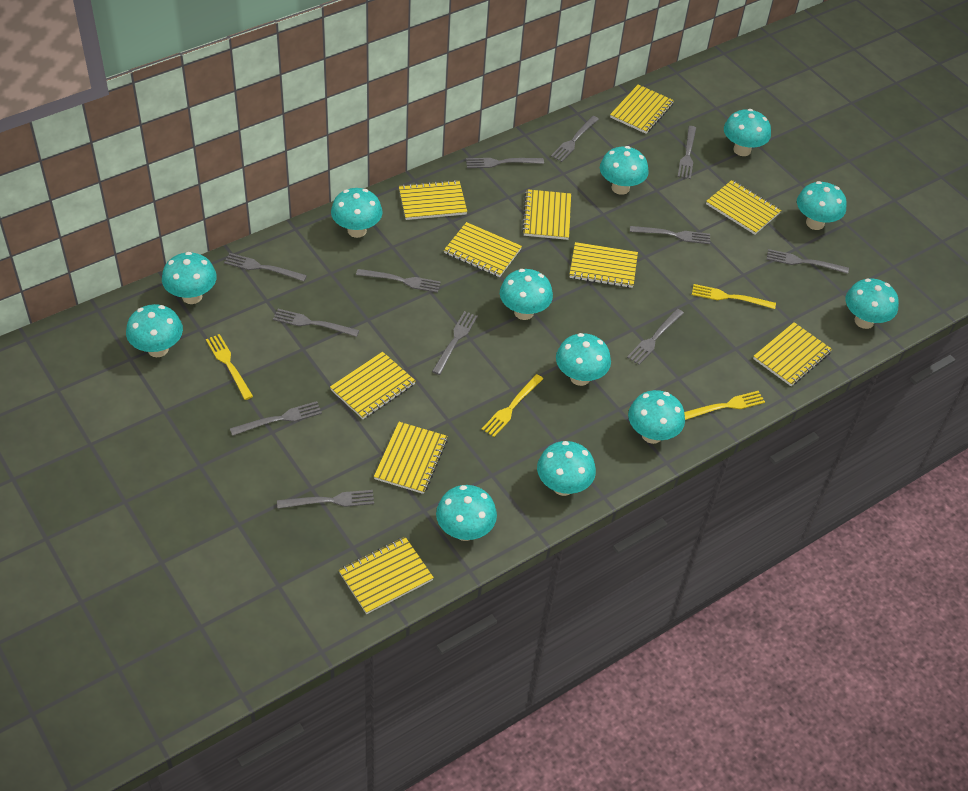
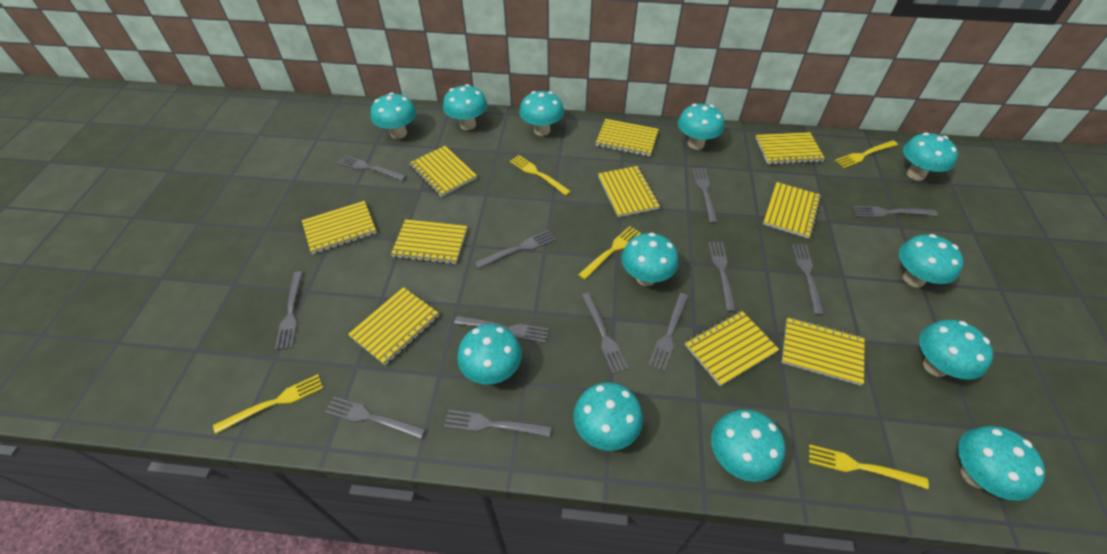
yellow fork: 4 -> 5

